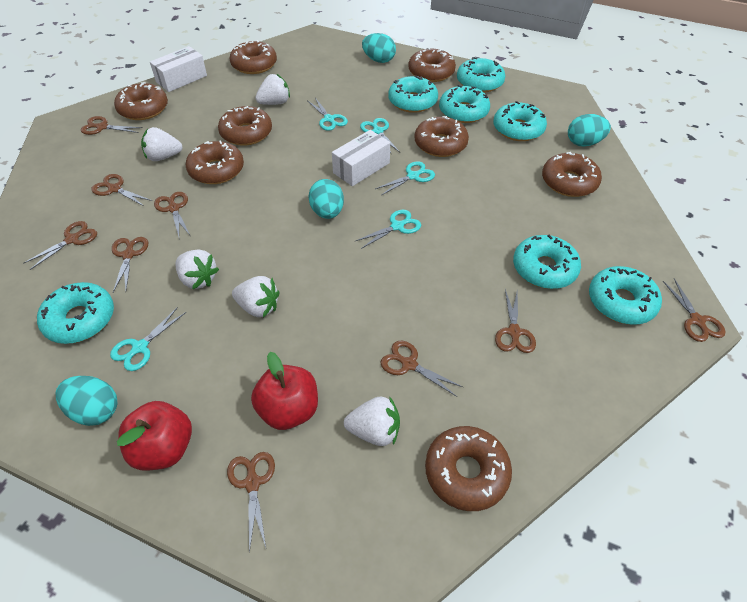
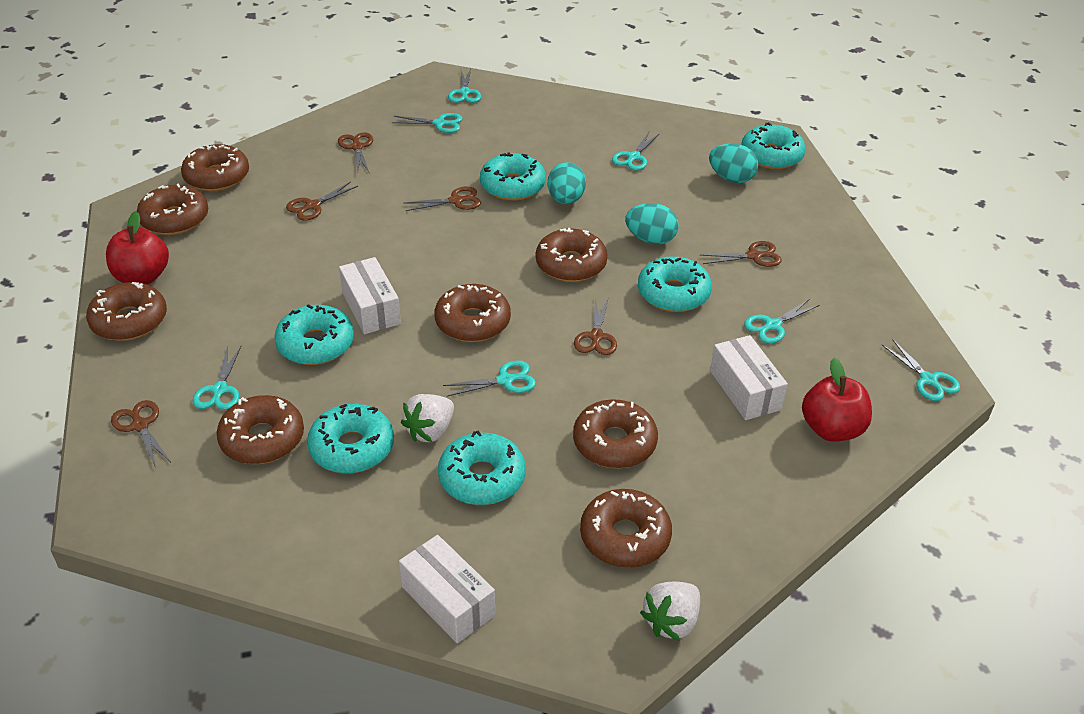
brown scissors: 9 -> 6
turquoise donut: 7 -> 6
turquoise egg: 4 -> 3
turquoise scissors: 5 -> 7
white box: 2 -> 3
white strawberry: 5 -> 2

